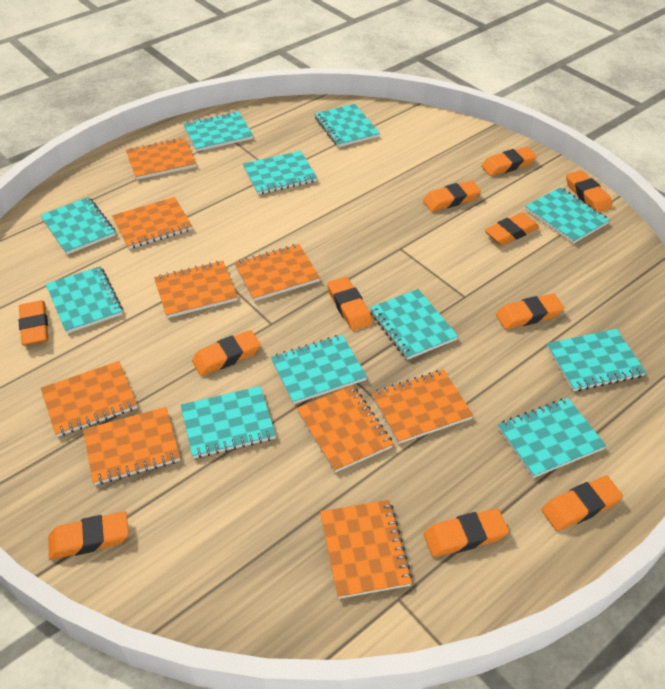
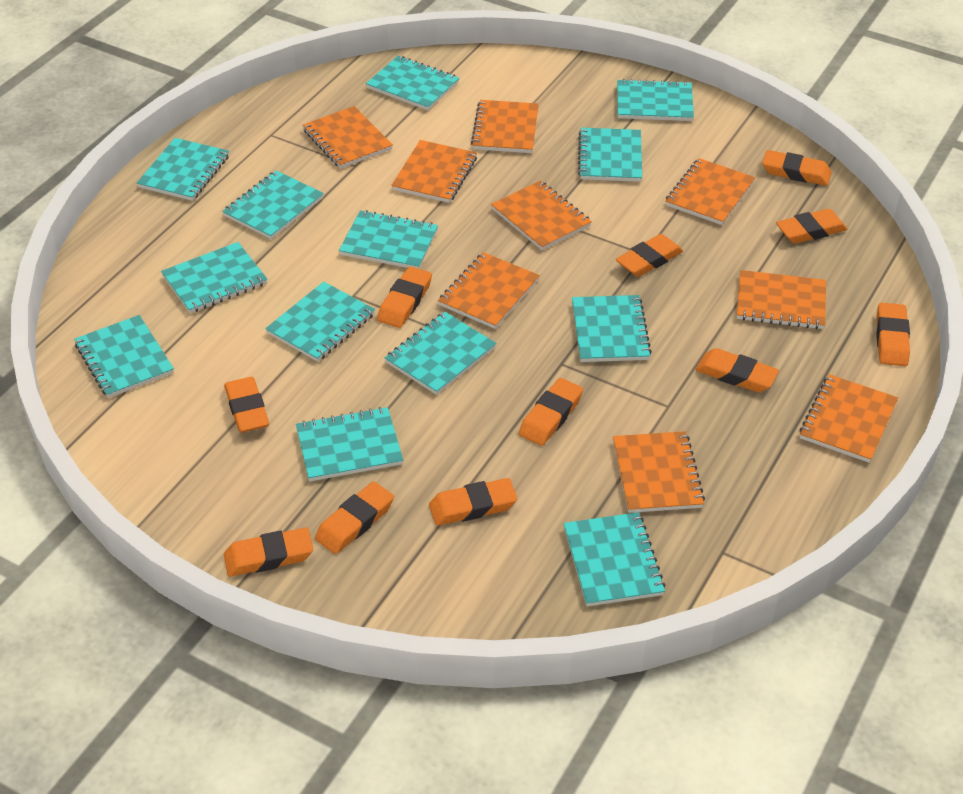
turquoise notebook: 11 -> 13

